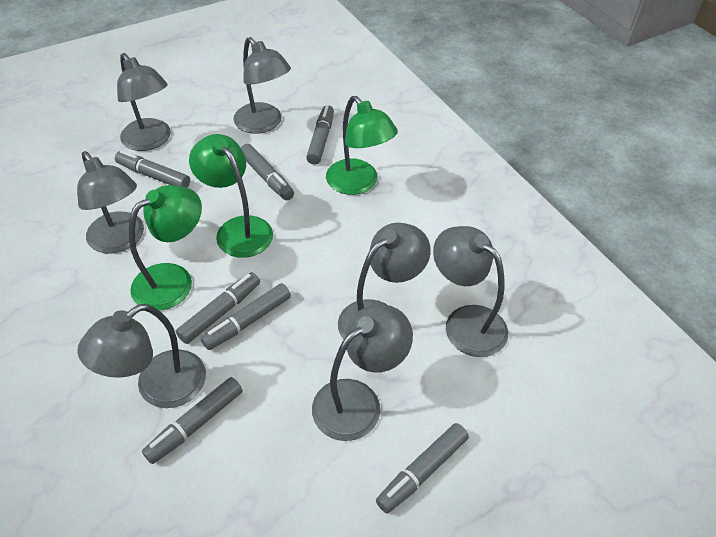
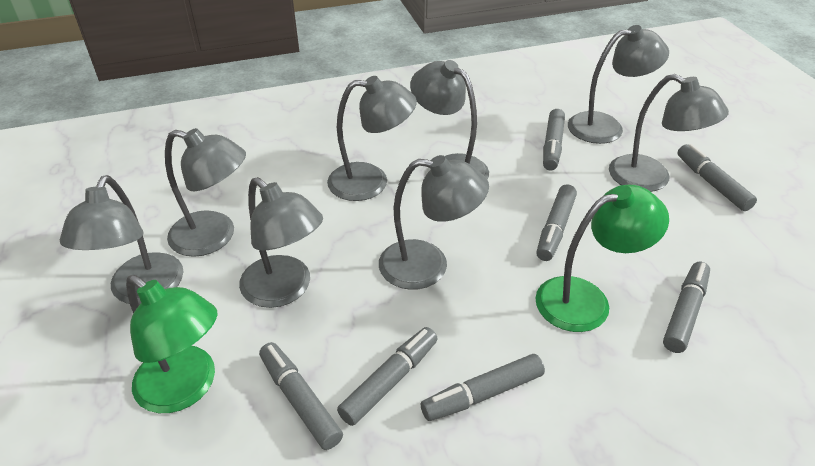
green lamp: 3 -> 2
grey lamp: 7 -> 8

